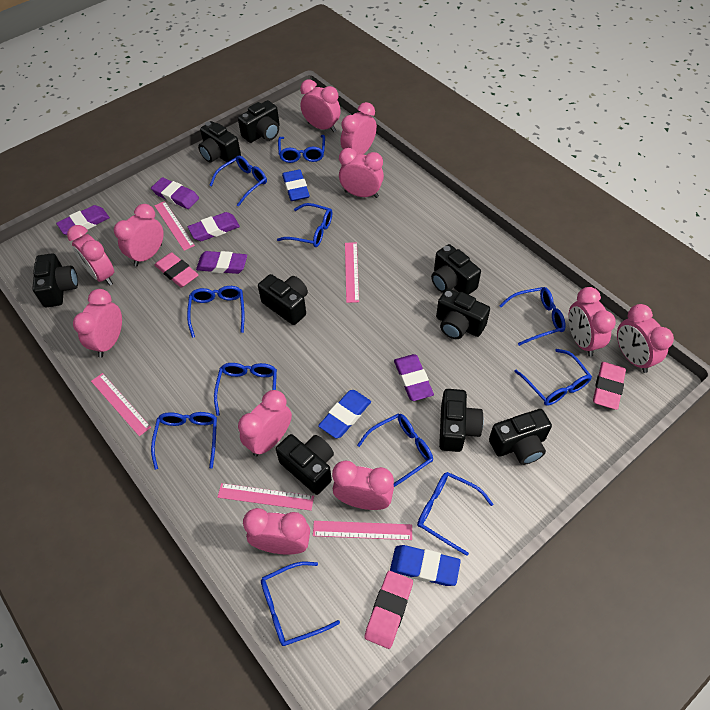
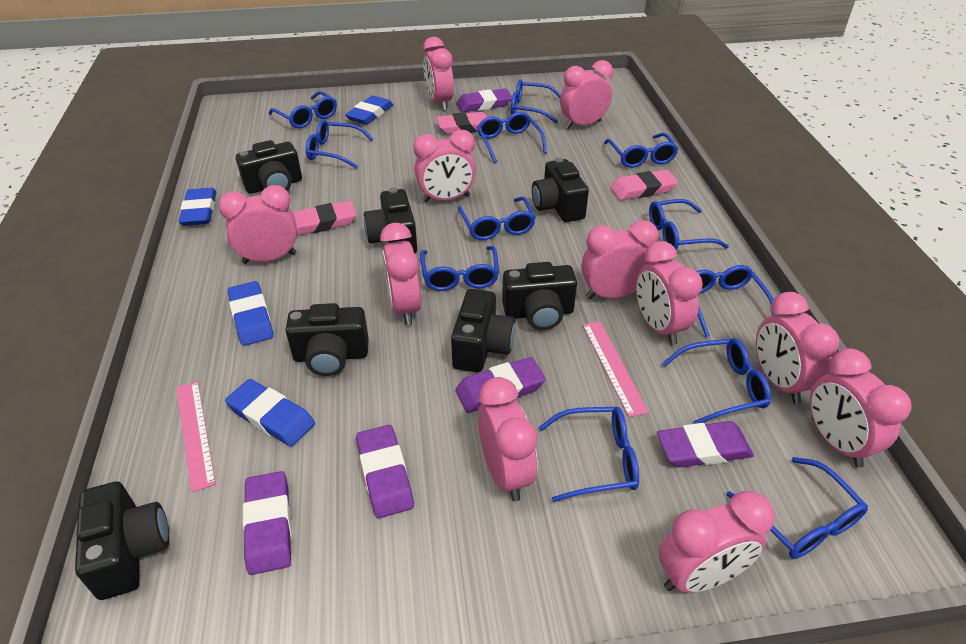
black camera: 9 -> 7
blue eraser: 3 -> 4
blue glasses: 11 -> 12
pink ruler: 5 -> 2

